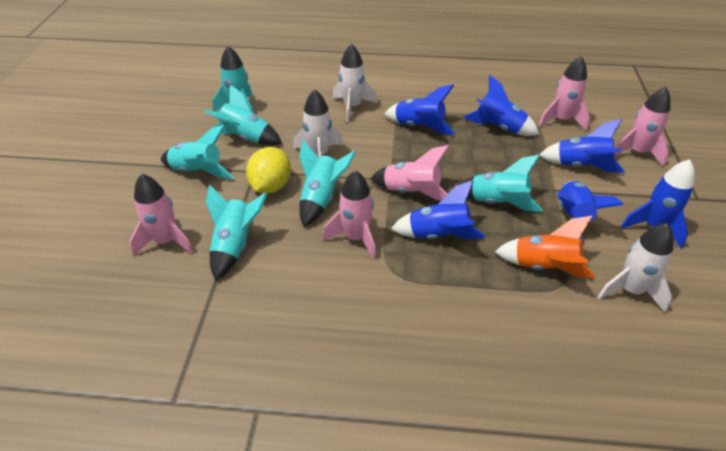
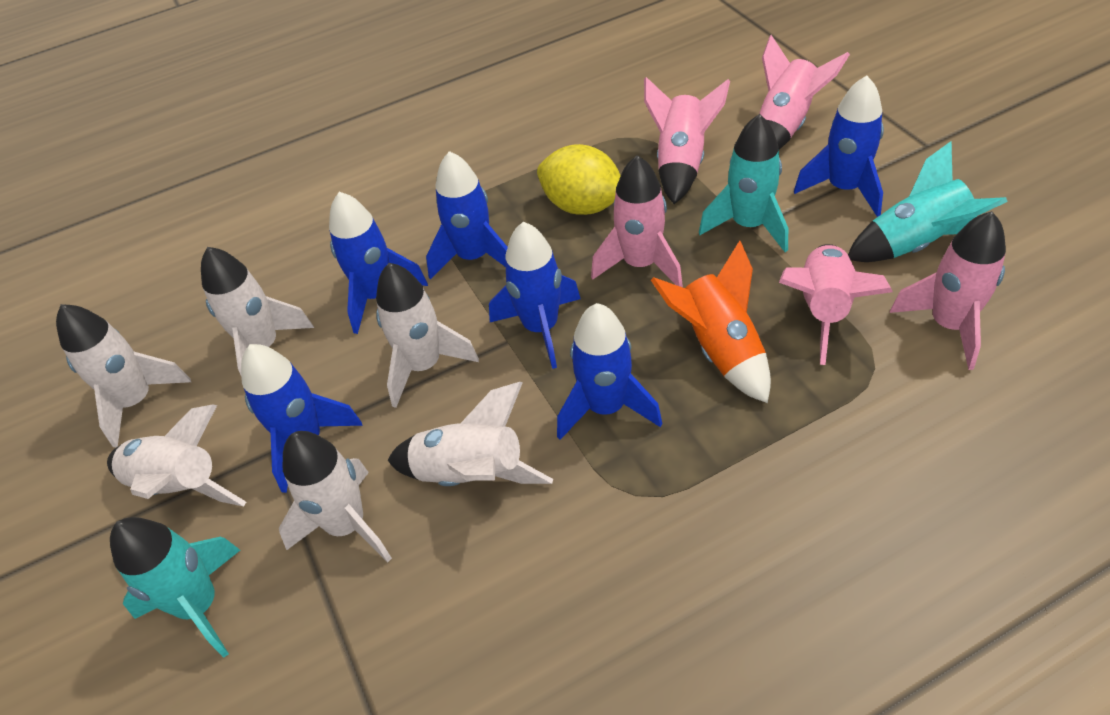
turquoise rocket: 6 -> 3
white rocket: 3 -> 6

